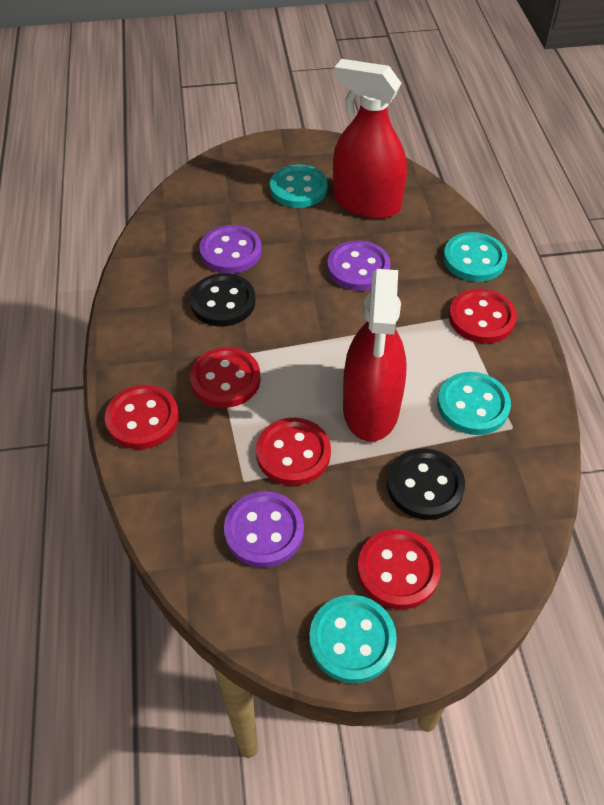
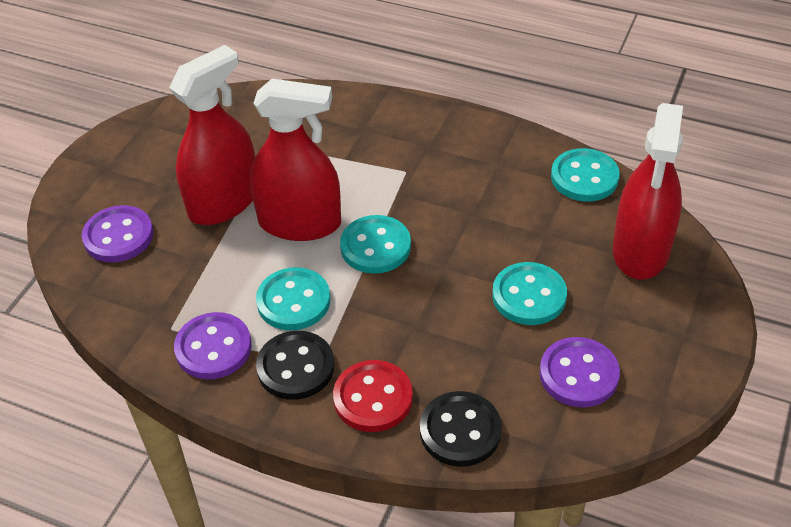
red button: 5 -> 1
red spray bottle: 2 -> 3

